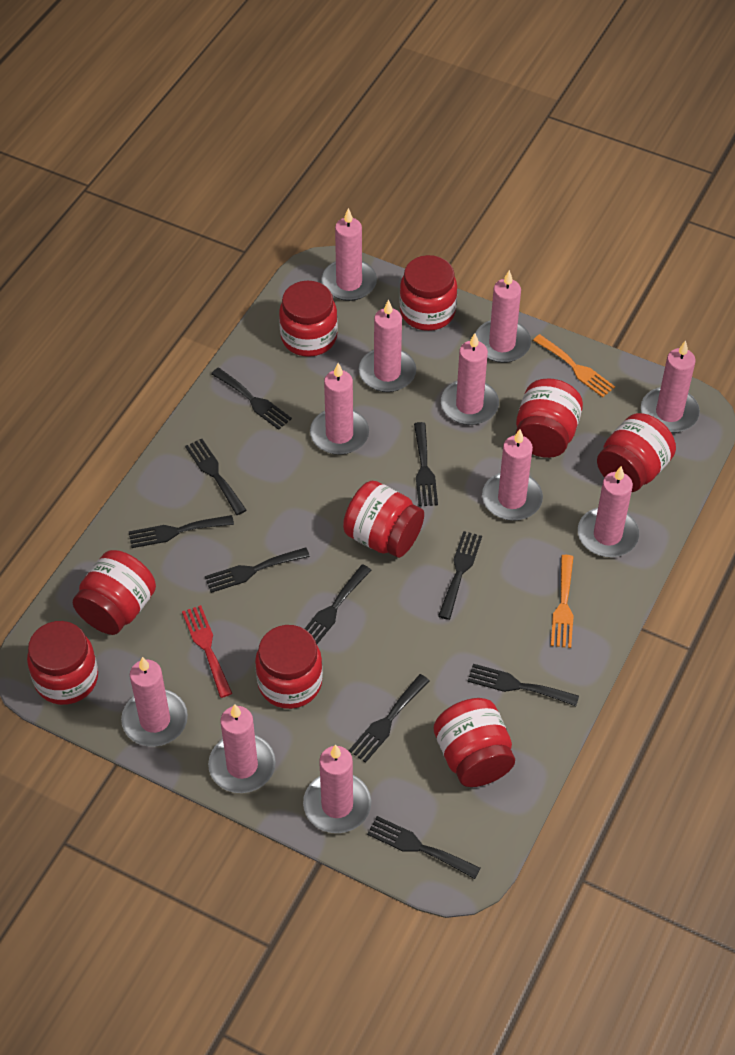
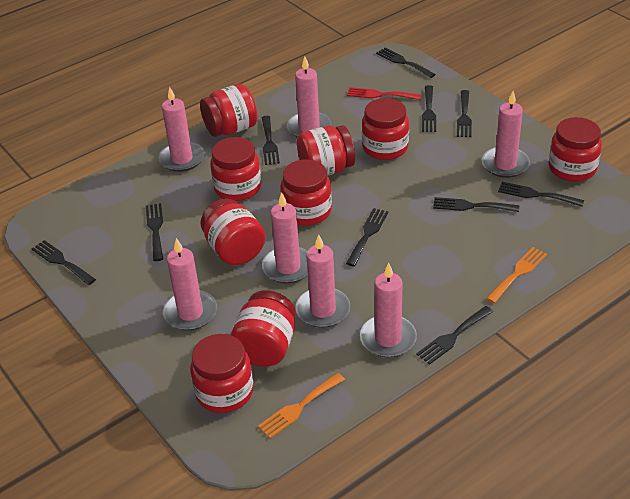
pink candle: 11 -> 7

